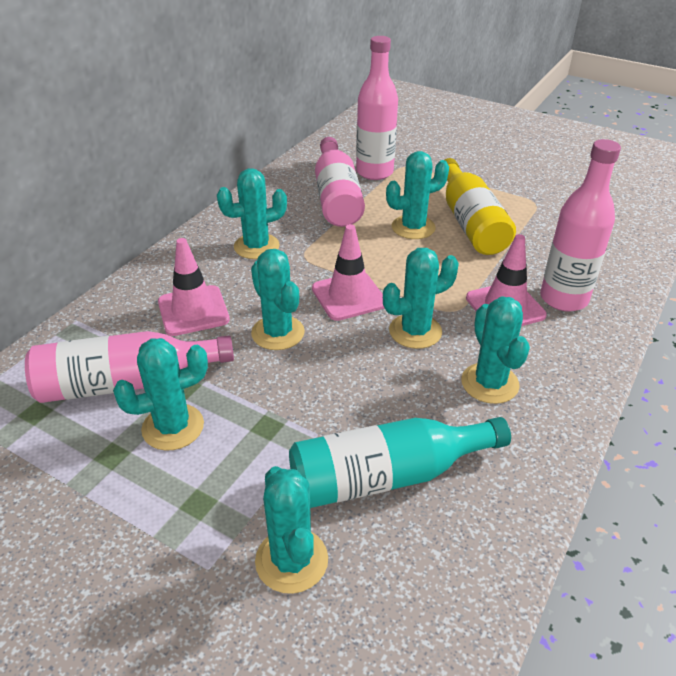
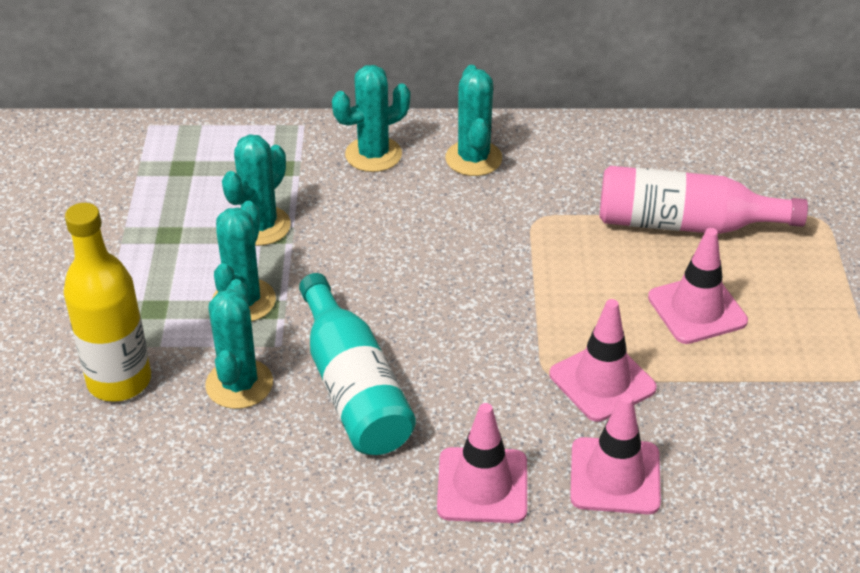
pink bottle: 4 -> 1
pink traffic cone: 3 -> 4
turquoise cactus: 7 -> 5

